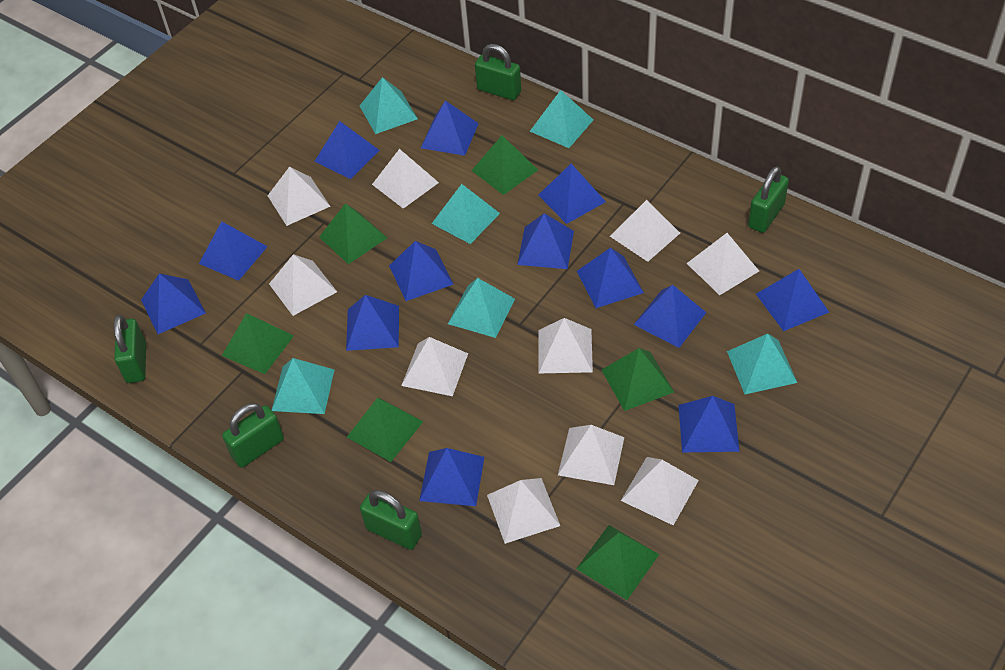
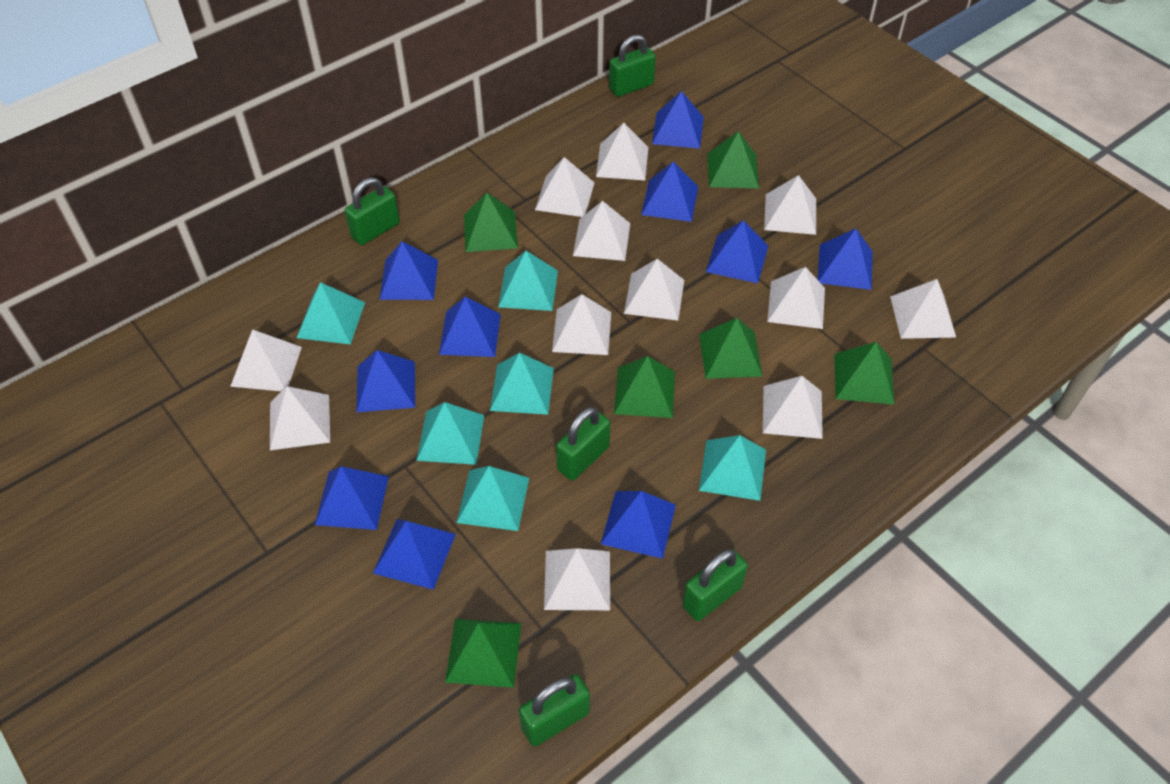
blue pyramid: 13 -> 10
white pyramid: 10 -> 12

